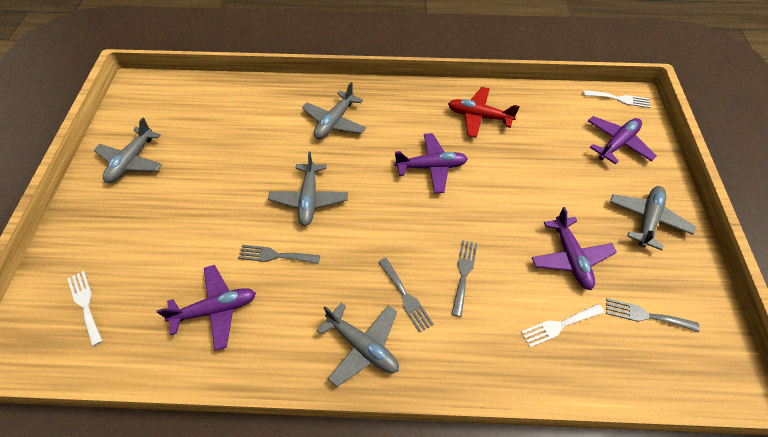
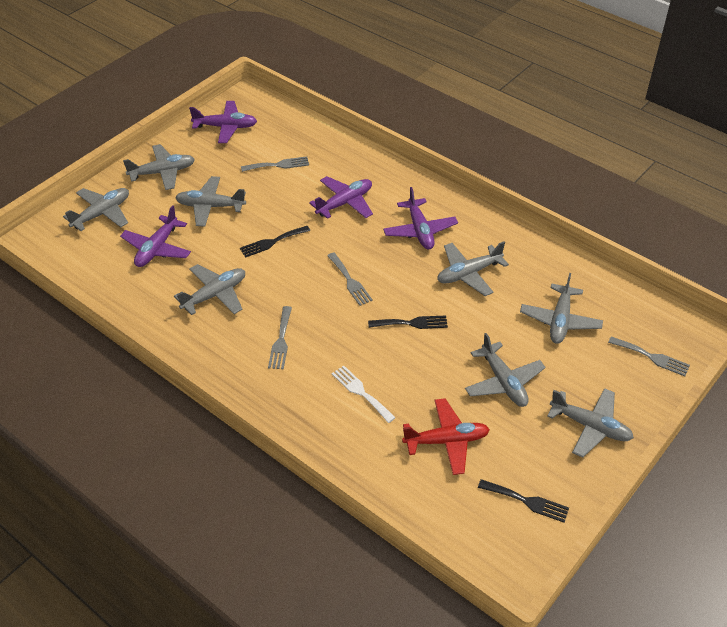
black fork: 0 -> 3
grey plane: 5 -> 8
white fork: 3 -> 1

